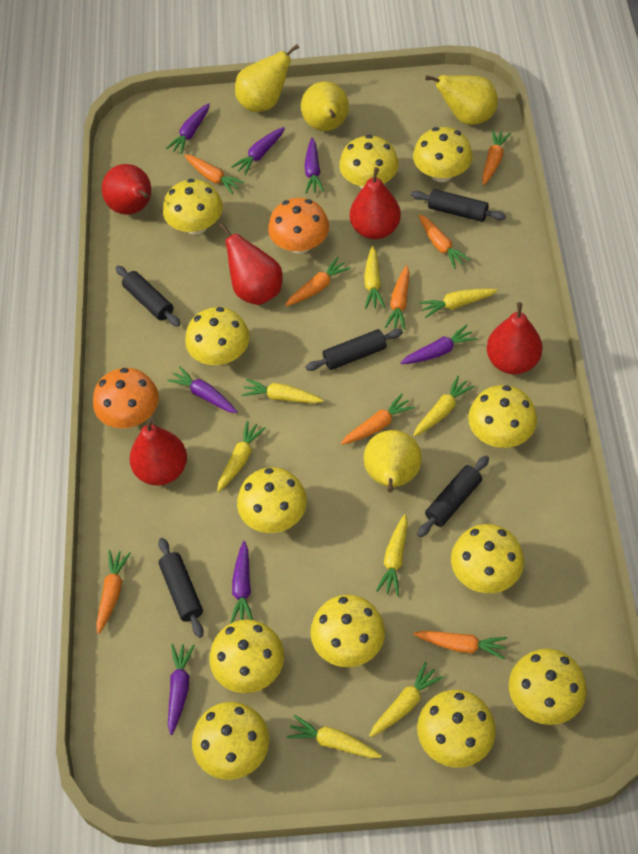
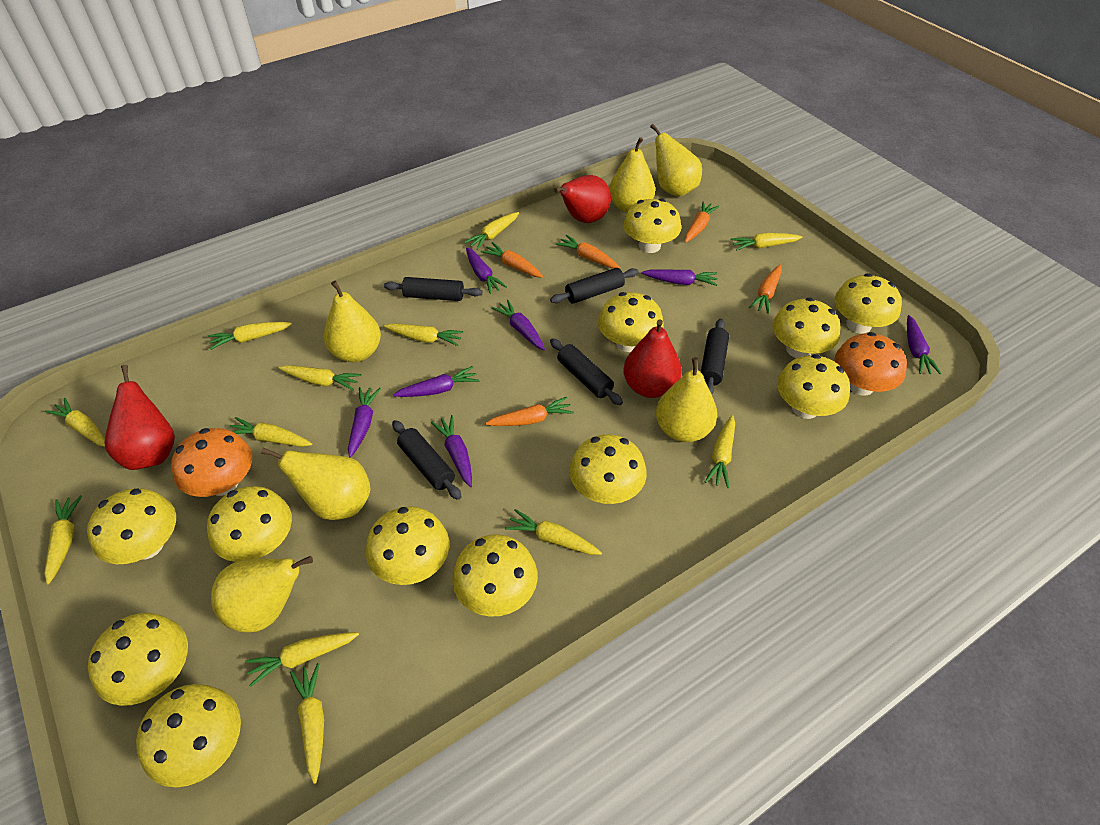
orange carrot: 8 -> 5
red pear: 5 -> 3
yellow carrot: 8 -> 12
yellow pear: 4 -> 6

